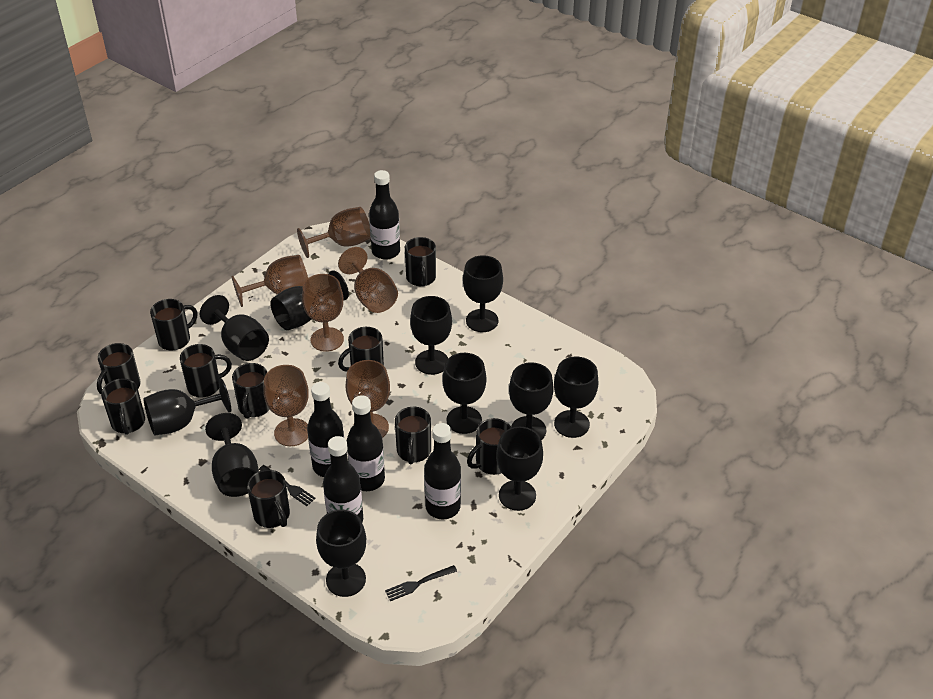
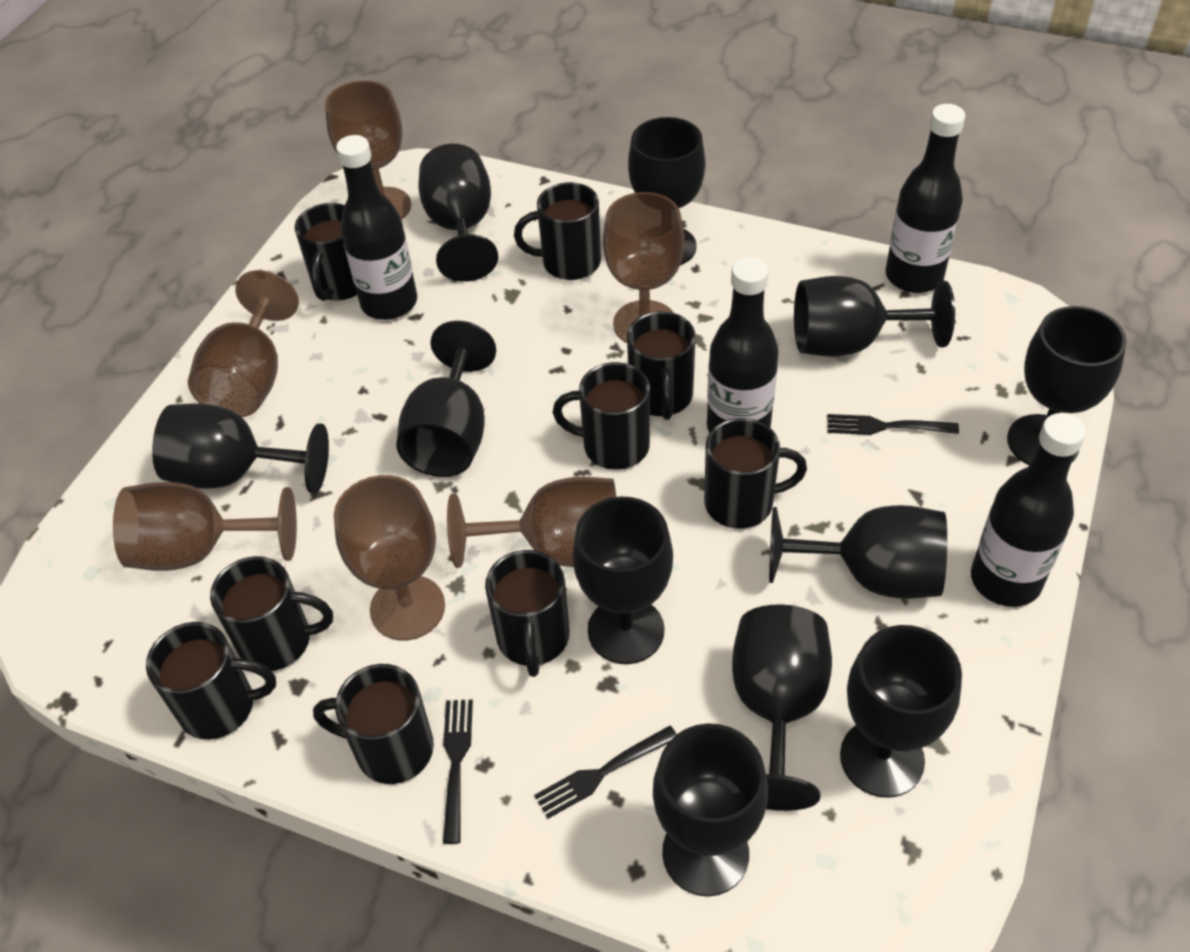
black bottle: 5 -> 4
black fork: 2 -> 3
black mug: 10 -> 9

